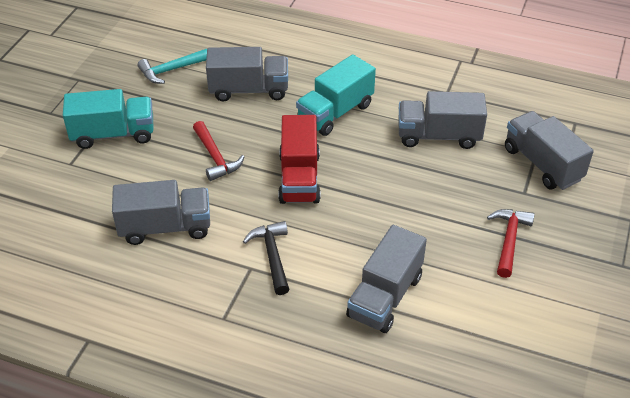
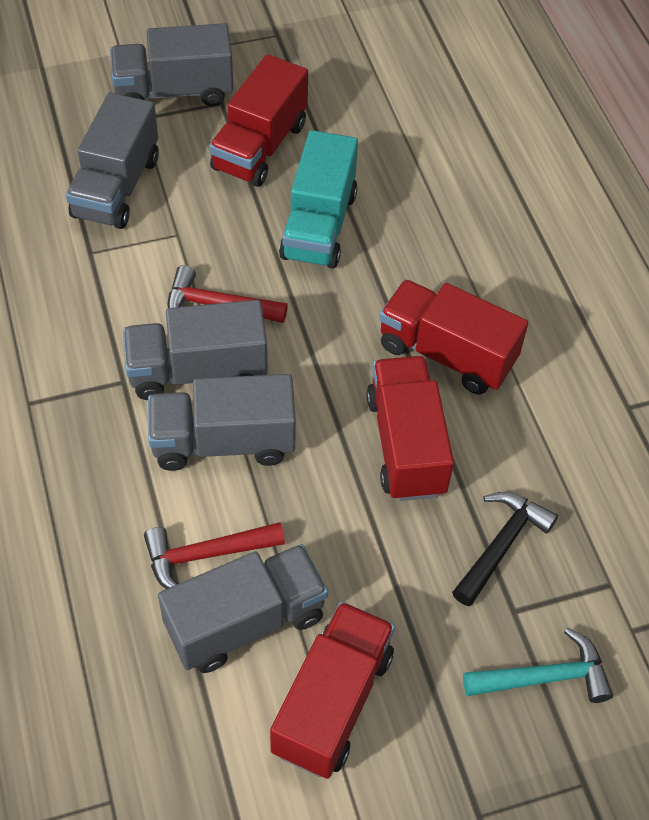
red truck: 1 -> 4
turquoise truck: 2 -> 1

